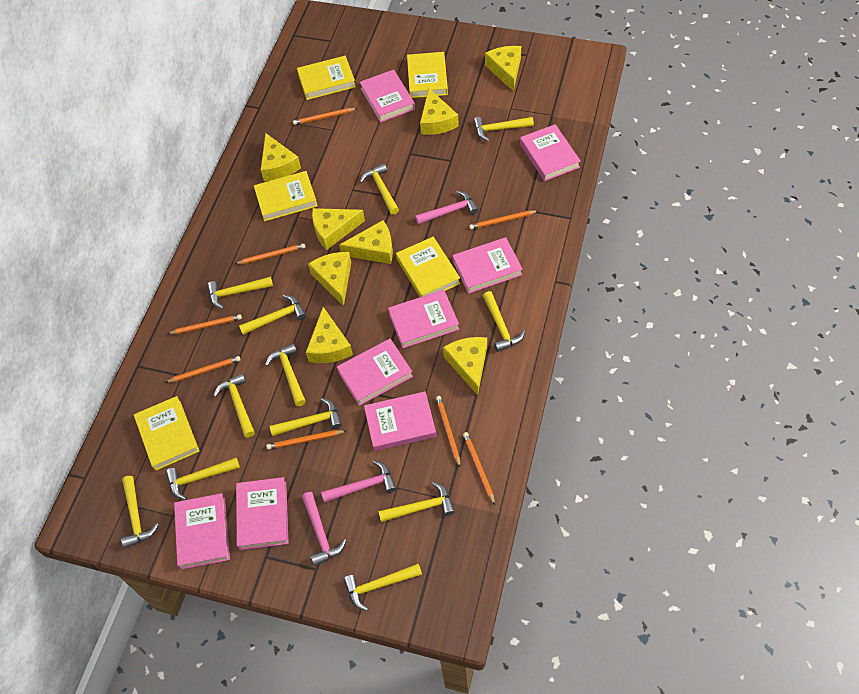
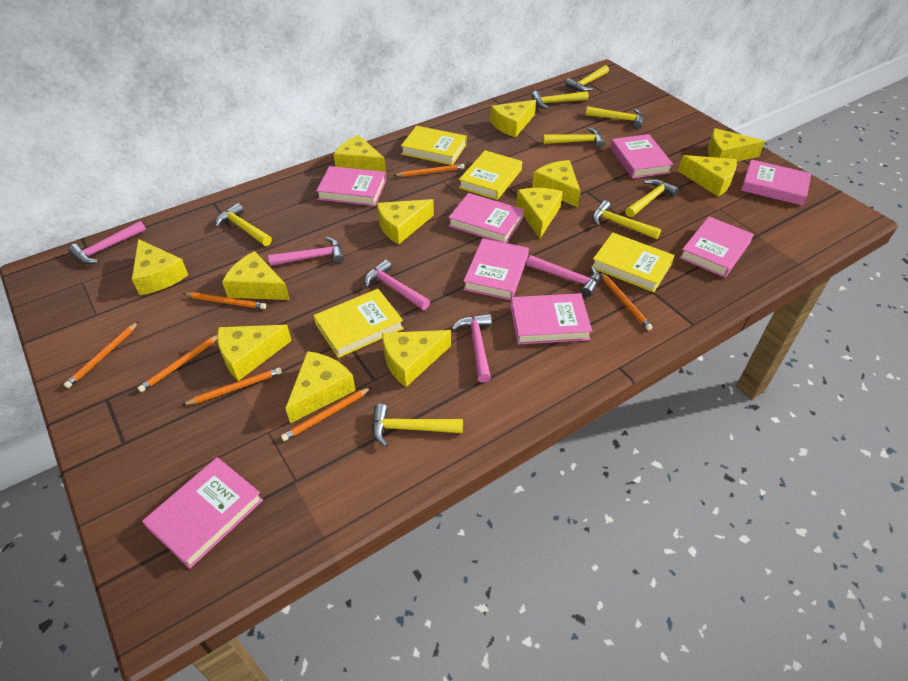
orange pencil: 8 -> 7
pink hammer: 3 -> 5
yellow book: 5 -> 4
yellow cheese: 8 -> 12
yellow hammer: 12 -> 8

